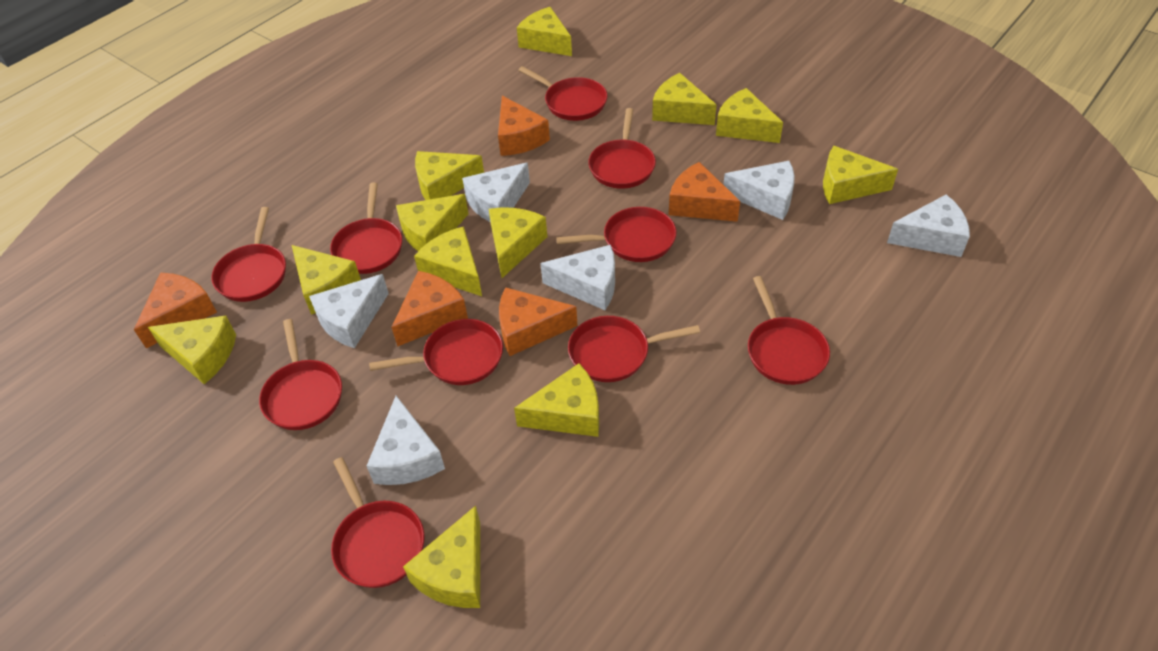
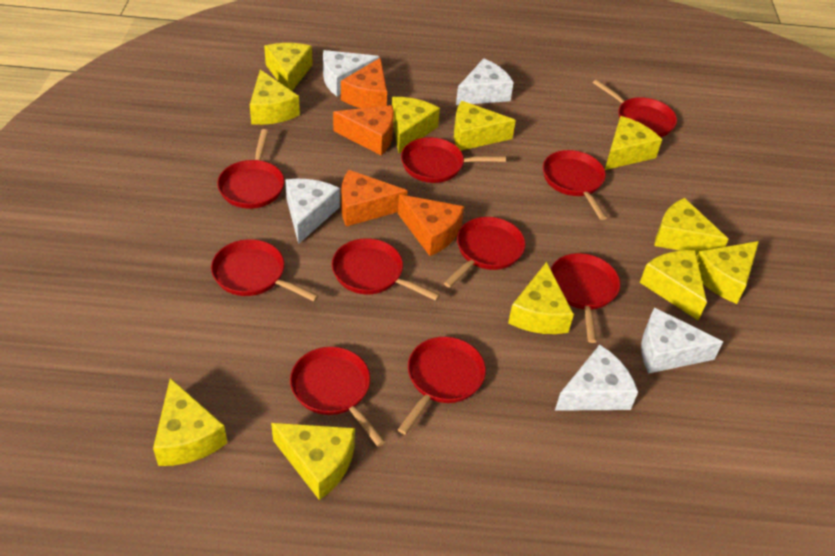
orange cheese: 5 -> 4
white cheese: 6 -> 5
yellow cheese: 12 -> 11

